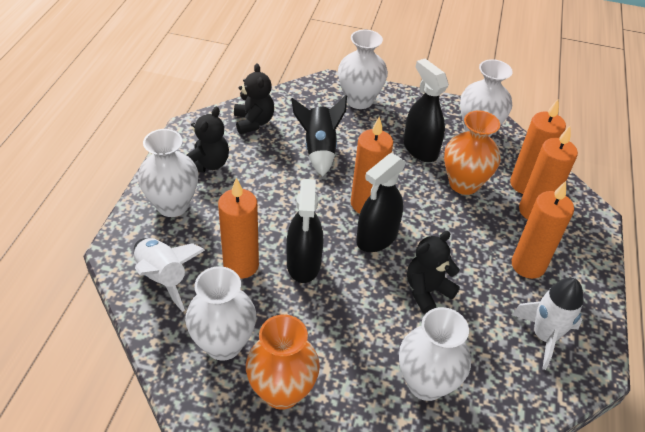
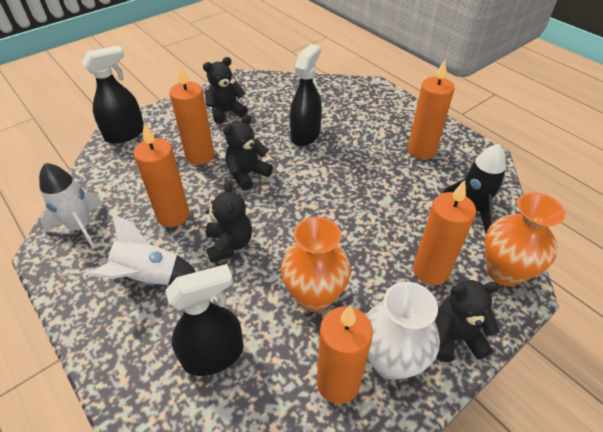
black teddy bear: 3 -> 4
white vase: 5 -> 1

